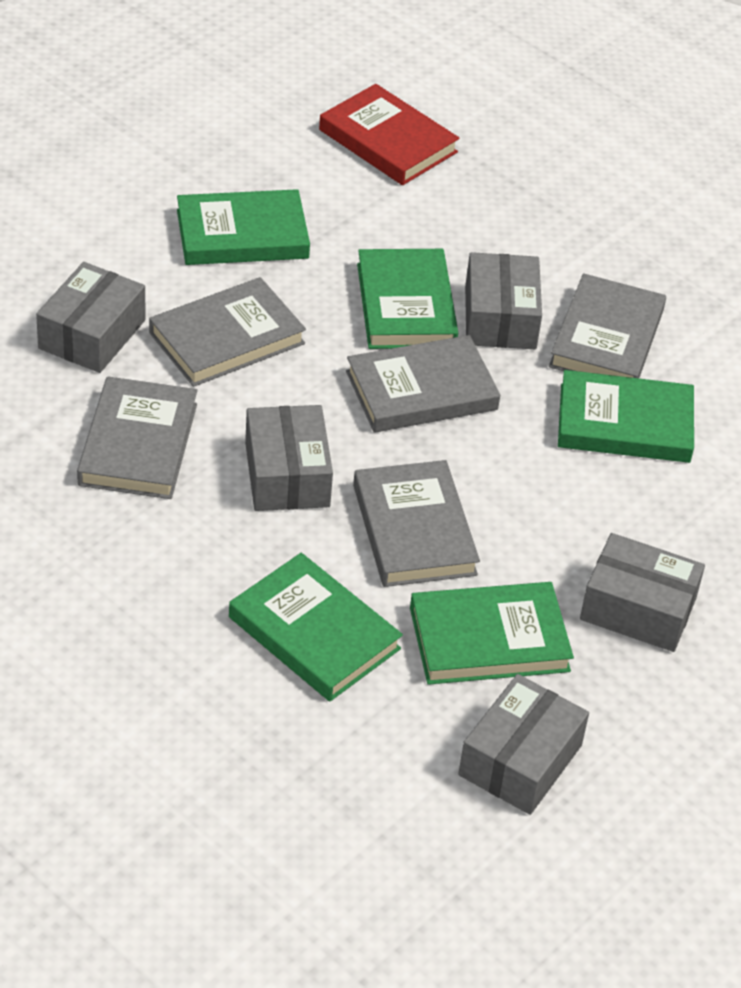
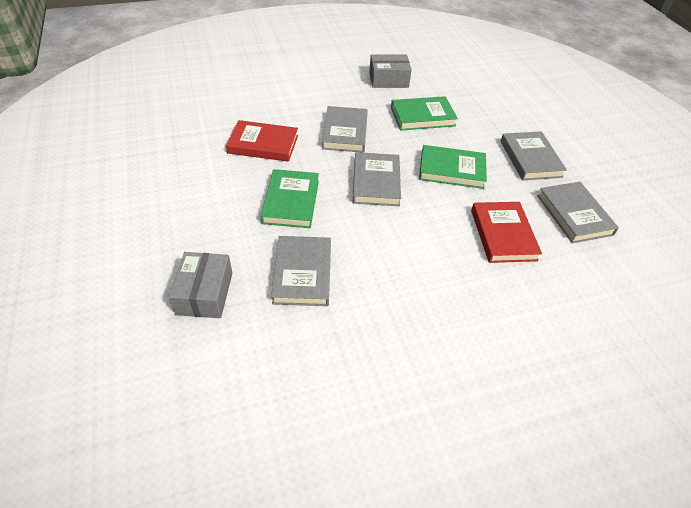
green book: 5 -> 3
grey box: 5 -> 2
red book: 1 -> 2

